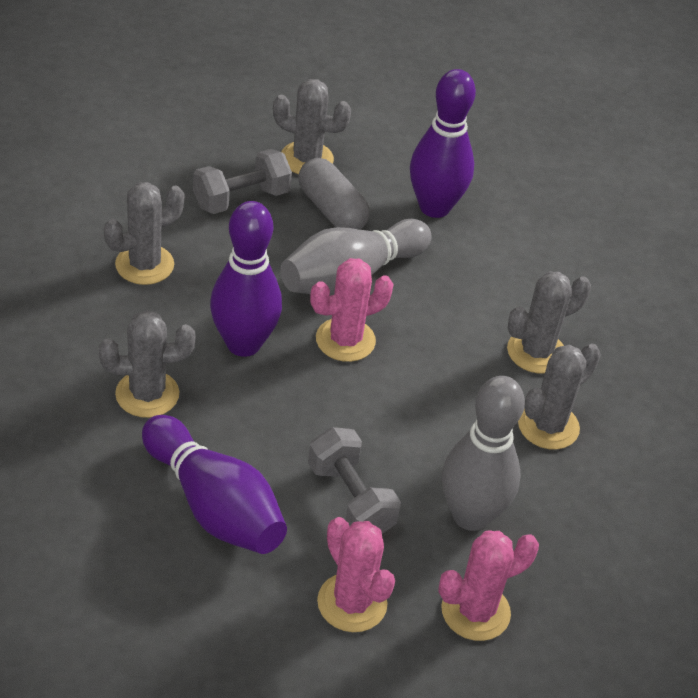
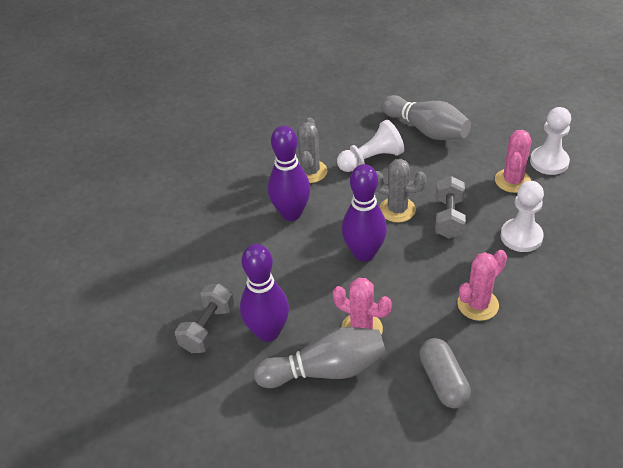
grey cactus: 5 -> 2
white pawn: 0 -> 3

